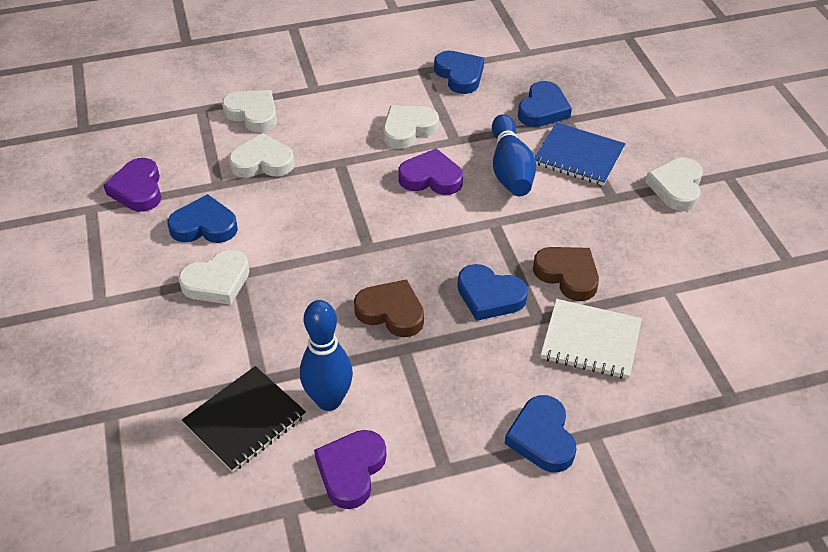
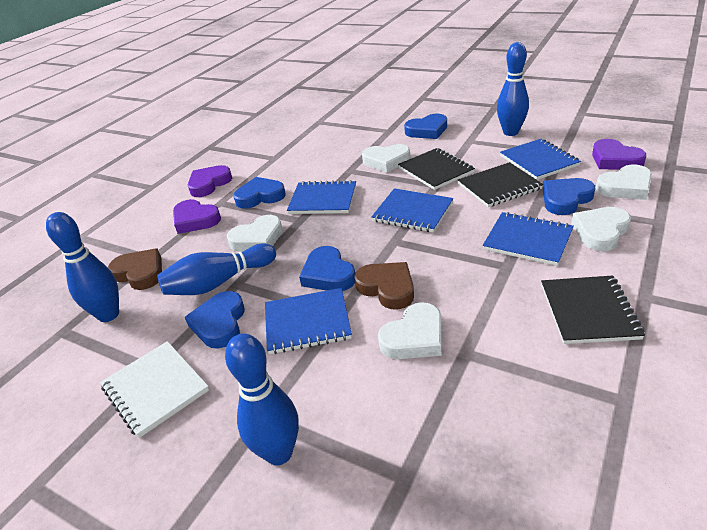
black notebook: 1 -> 3
blue bowling pin: 2 -> 4
blue notebook: 1 -> 5

